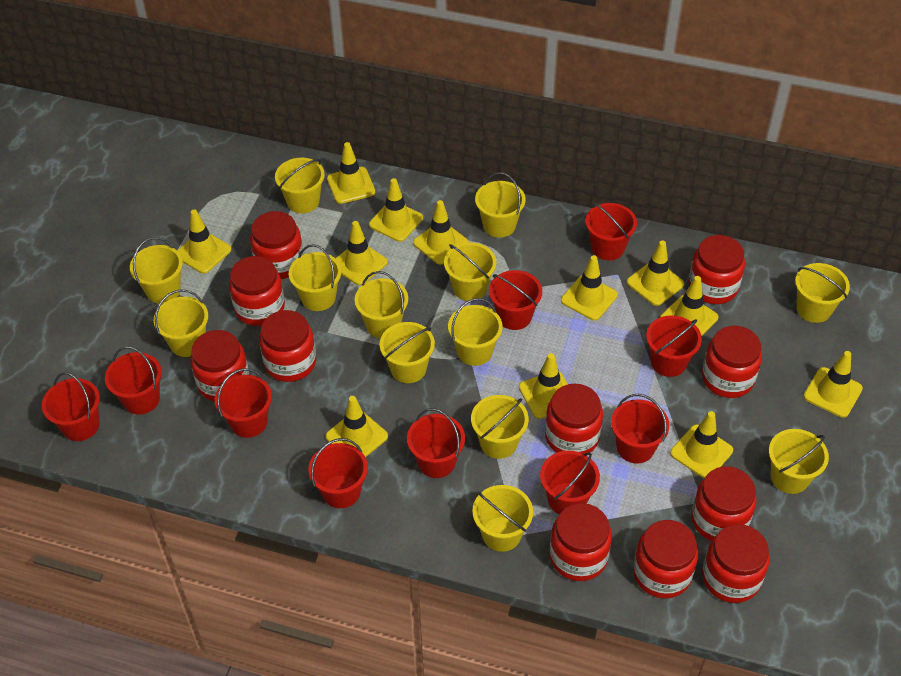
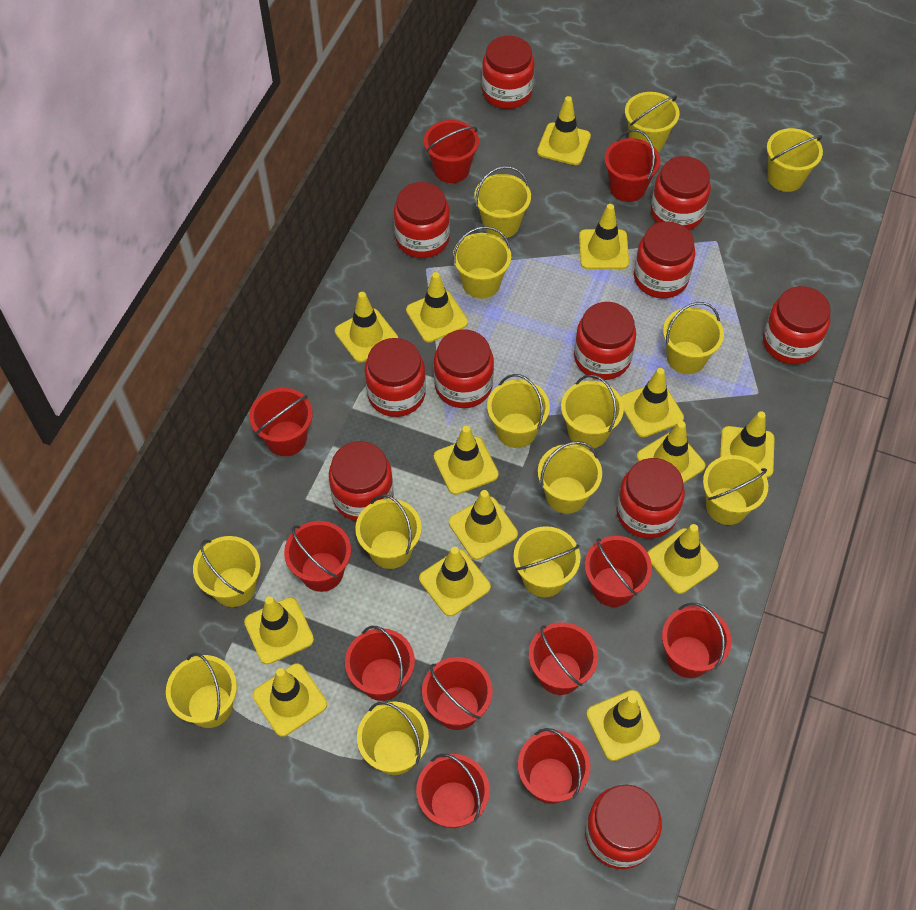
red bucket: 10 -> 11
yellow bucket: 13 -> 14
yellow traffic cone: 12 -> 14

